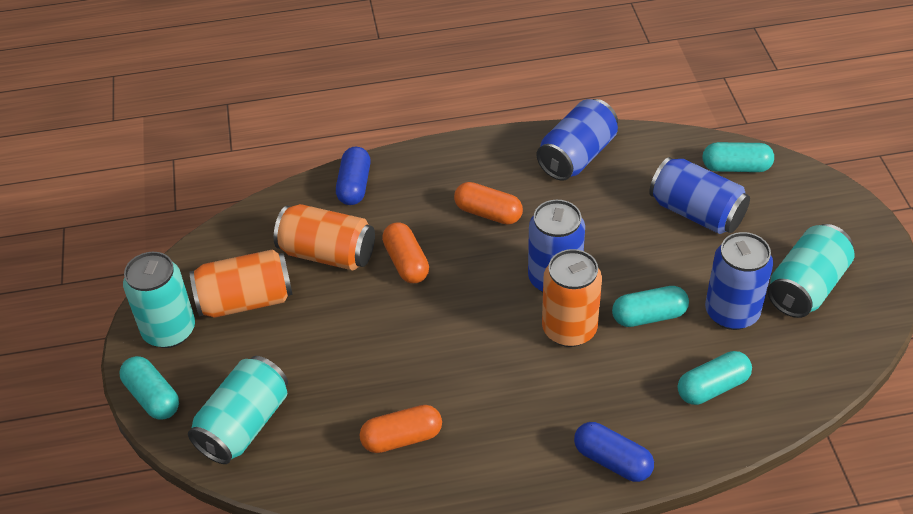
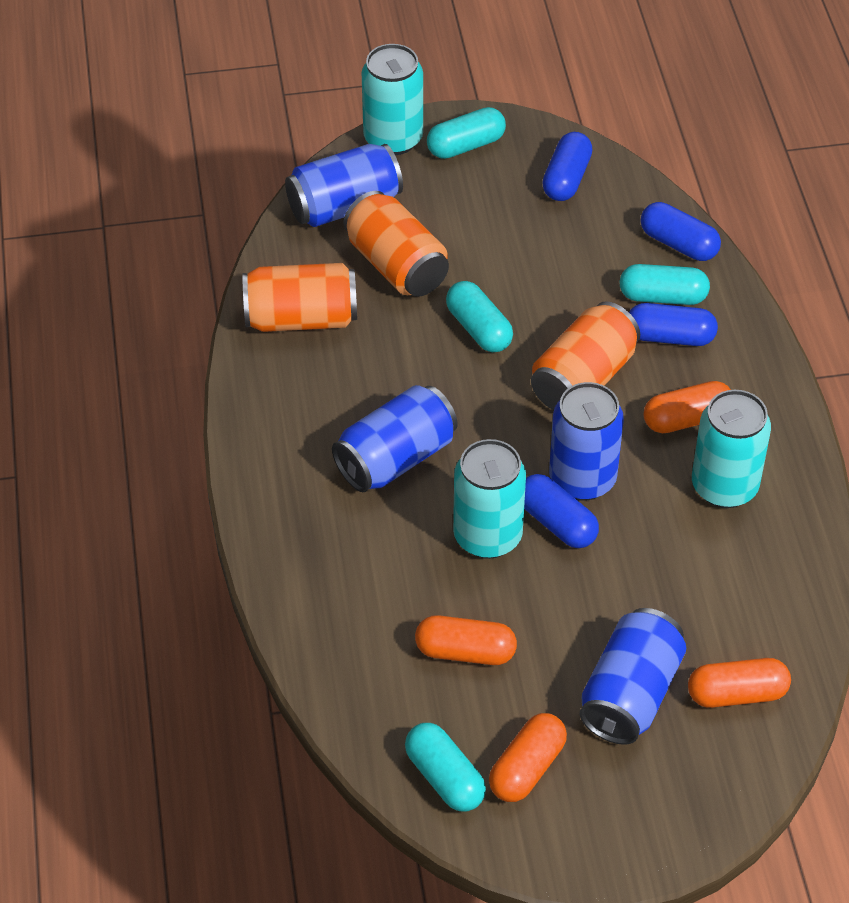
blue capsule: 2 -> 4
orange capsule: 3 -> 4

